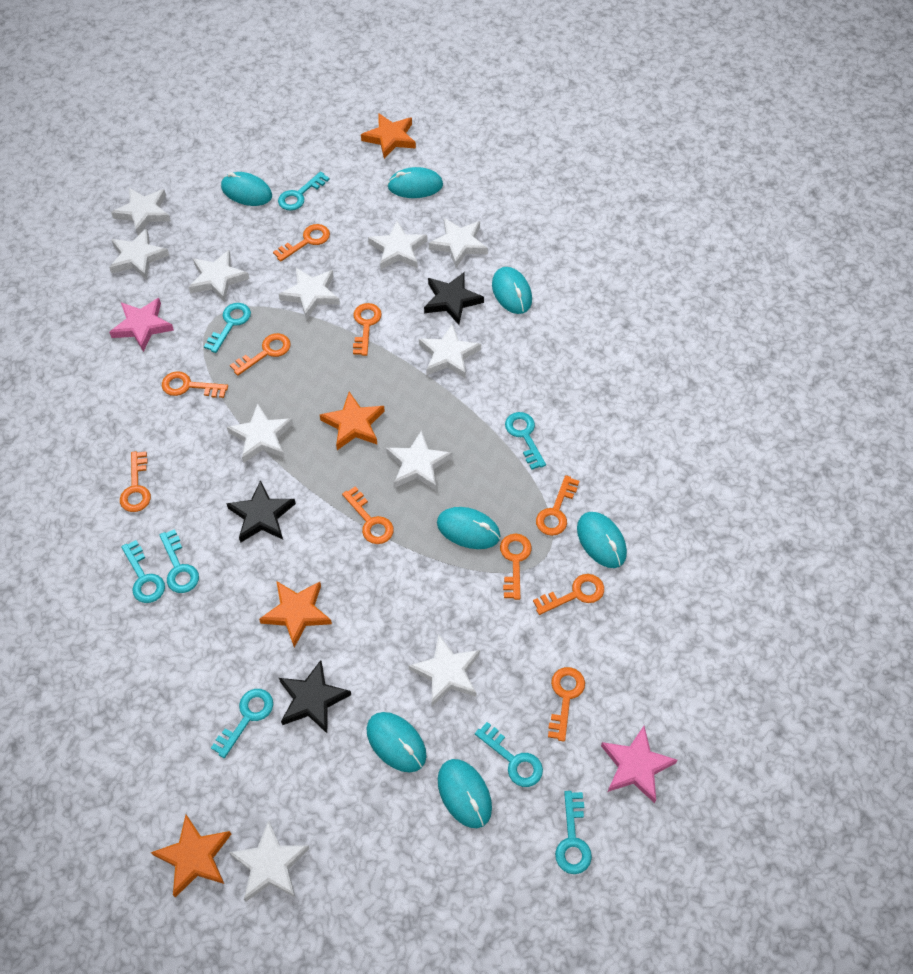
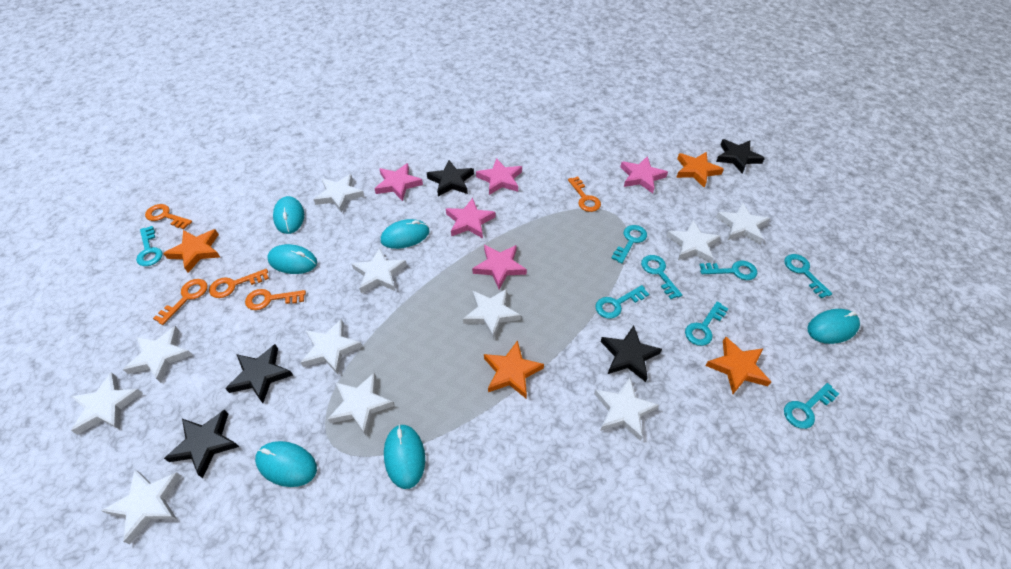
black star: 3 -> 5
orange key: 10 -> 5
pink star: 2 -> 5
turquoise mouse: 7 -> 6

